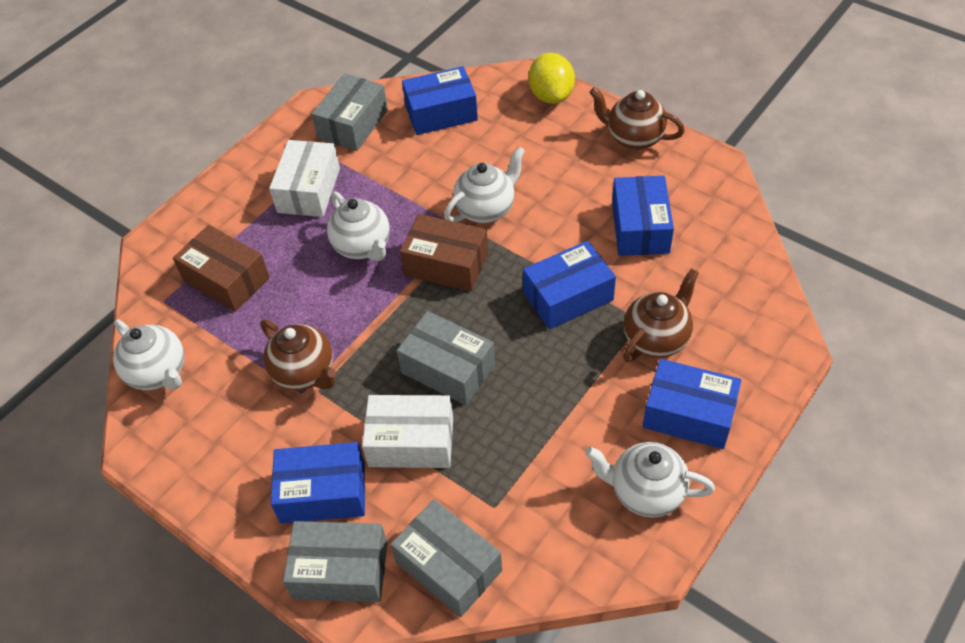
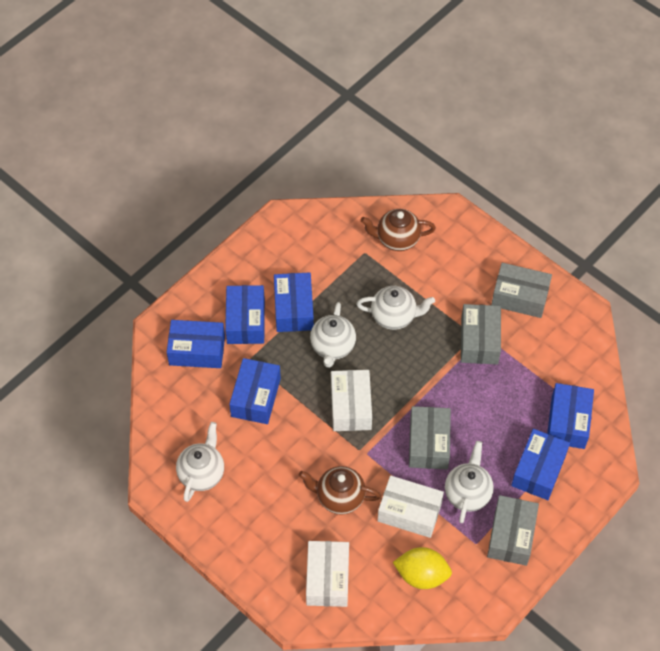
blue box: 5 -> 6
brown box: 2 -> 0
brown teapot: 3 -> 2
white box: 2 -> 3

